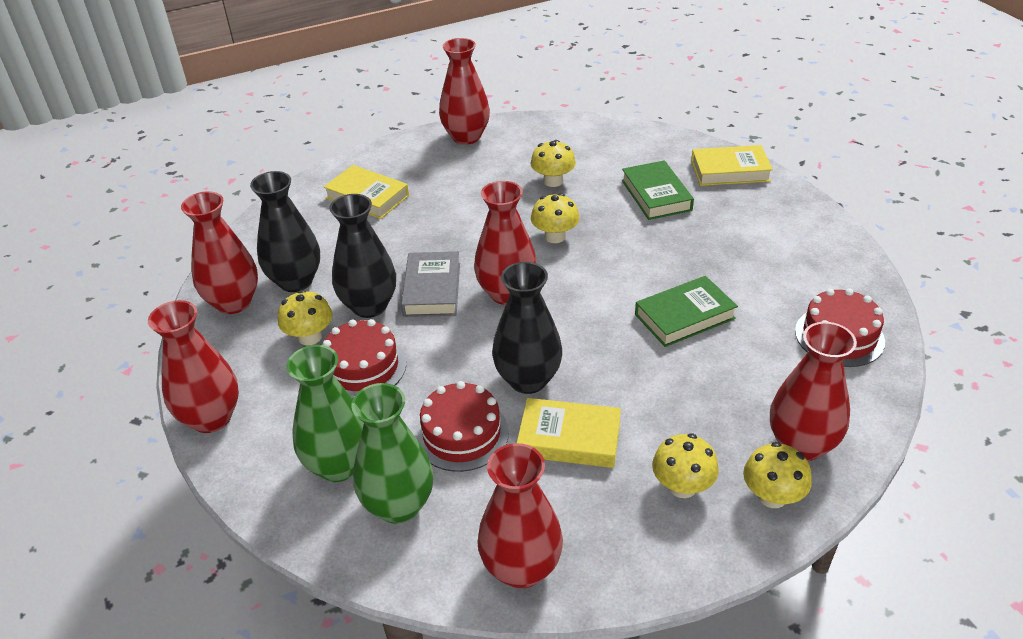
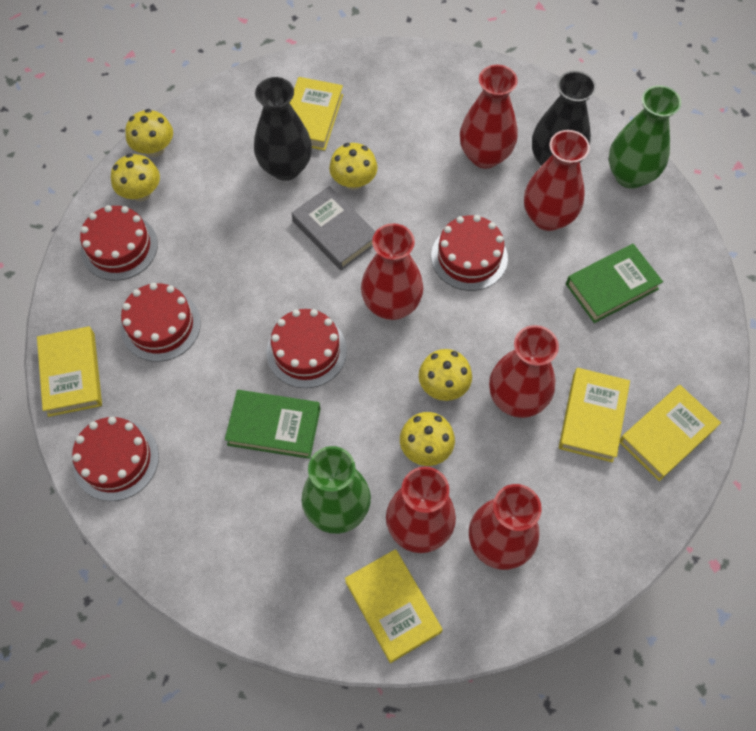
black vase: 3 -> 2
red cake: 3 -> 5
yellow book: 3 -> 5

